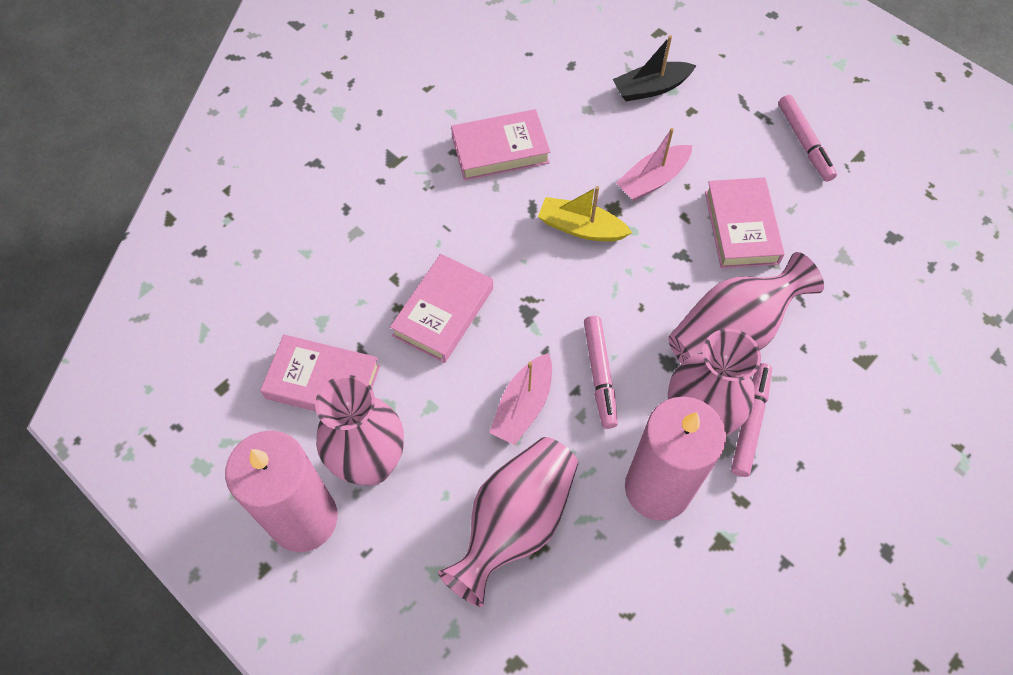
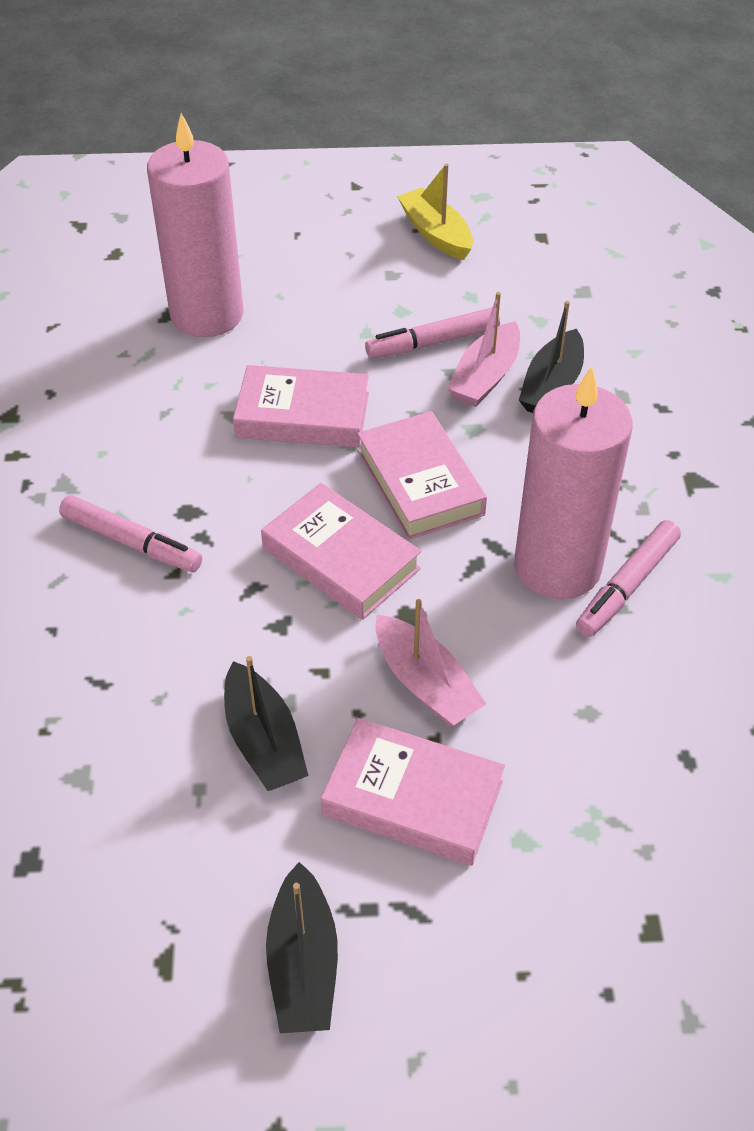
black boat: 1 -> 3
pink vase: 4 -> 0

